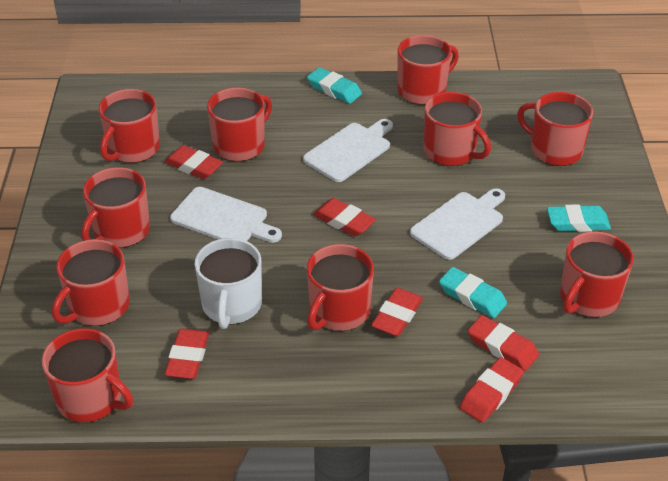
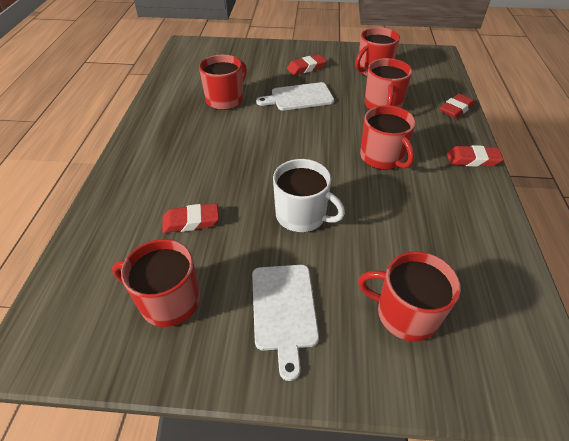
red eraser: 6 -> 4
red mug: 10 -> 6
turquoise eraser: 3 -> 0
white cutting board: 3 -> 2

